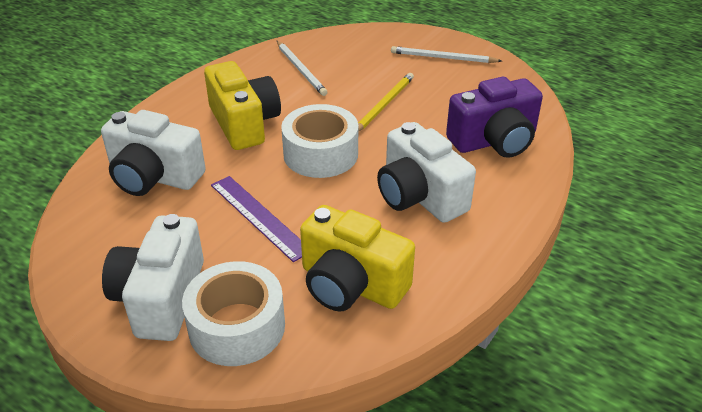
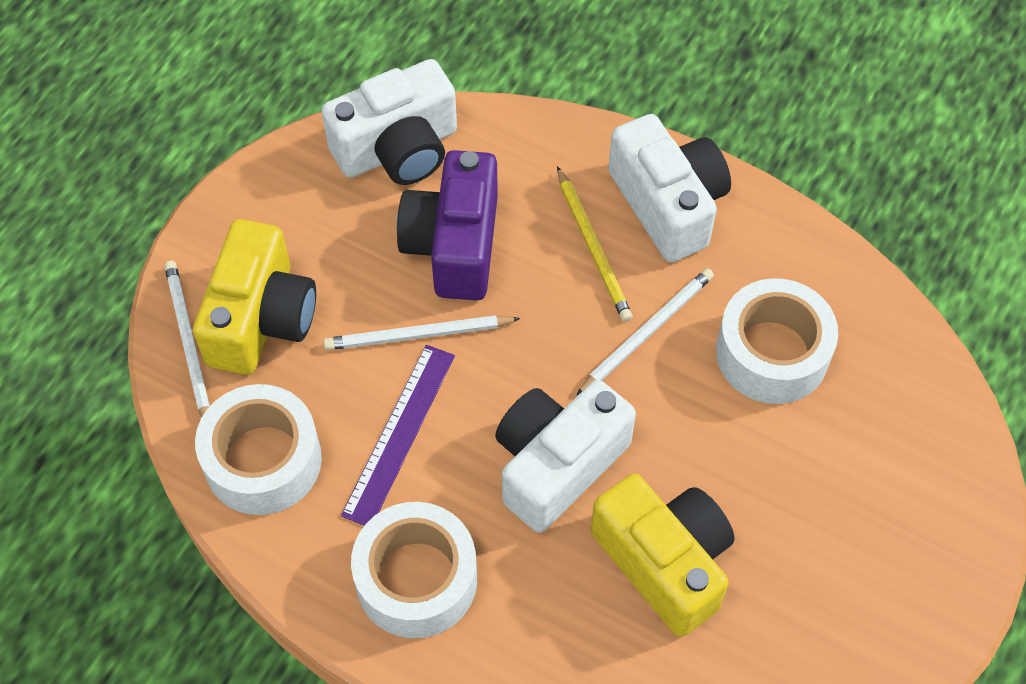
white pencil: 2 -> 3
white tape: 2 -> 3

